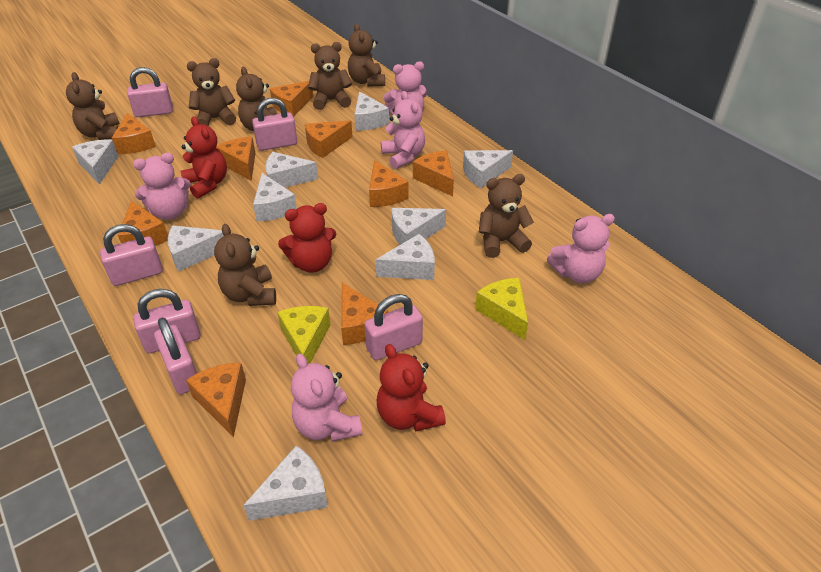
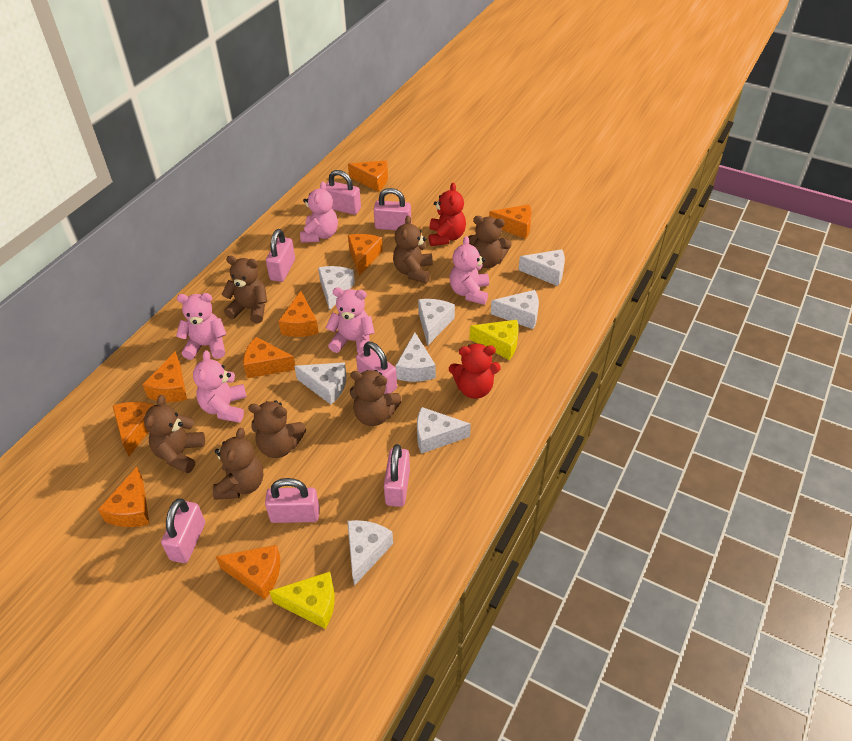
pink padlock: 6 -> 7
red teddy bear: 3 -> 2
white cheese: 9 -> 8

